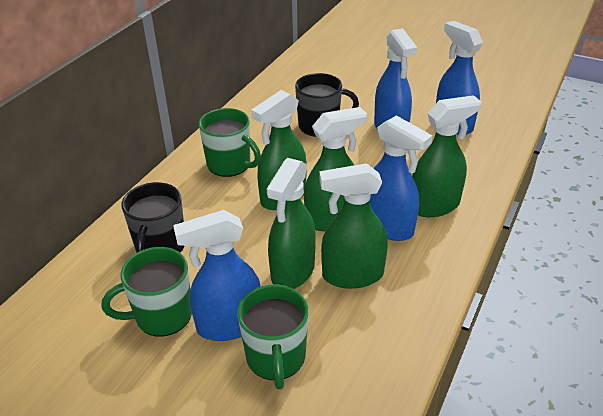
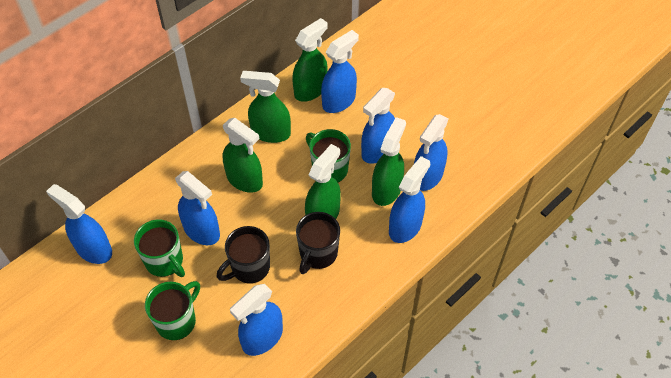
blue spray bottle: 4 -> 7

